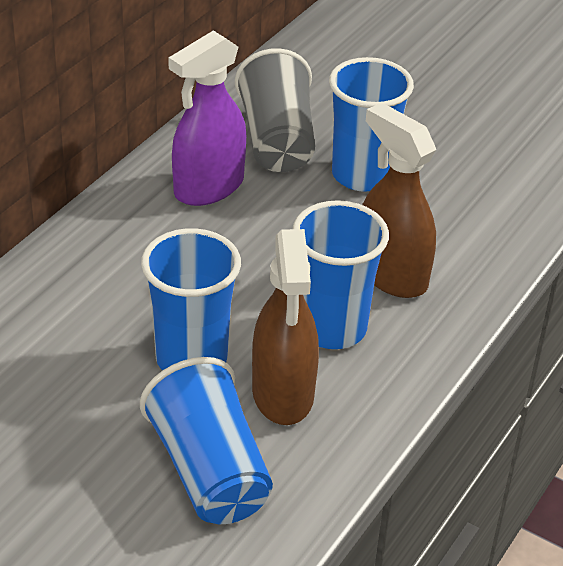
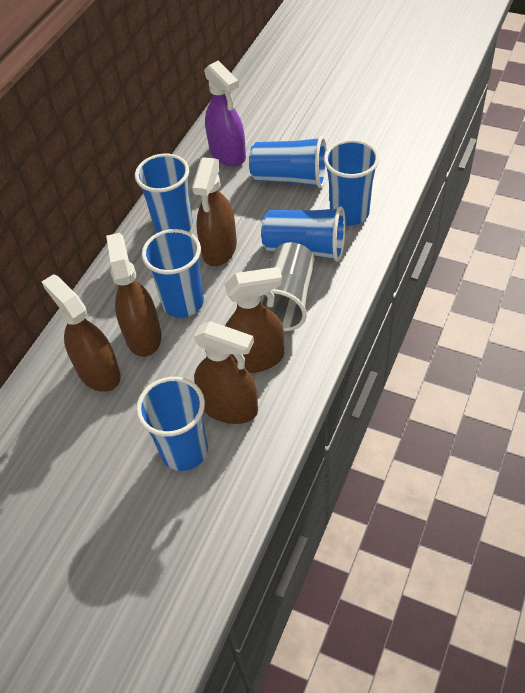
blue cup: 4 -> 6
brown spray bottle: 2 -> 5

